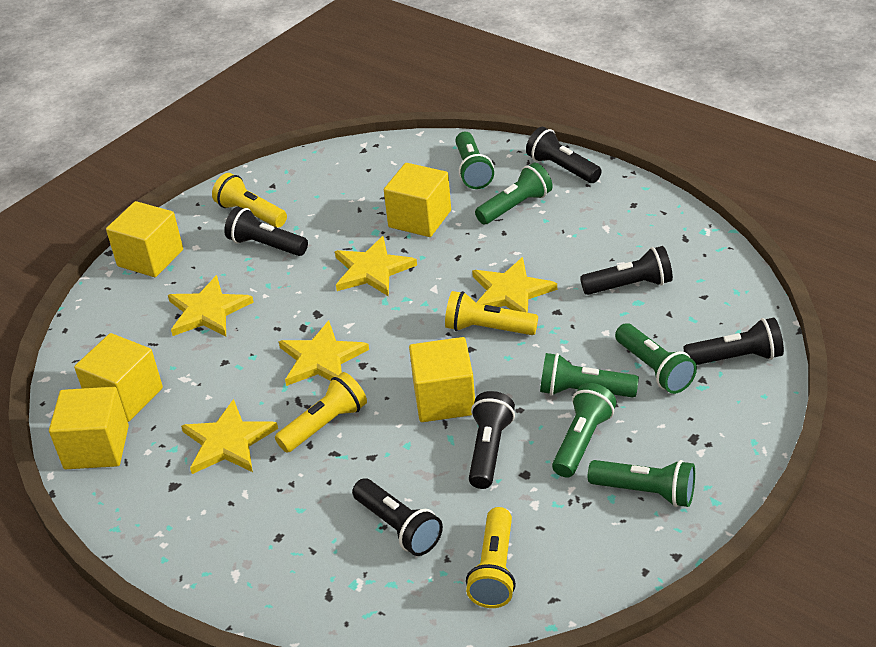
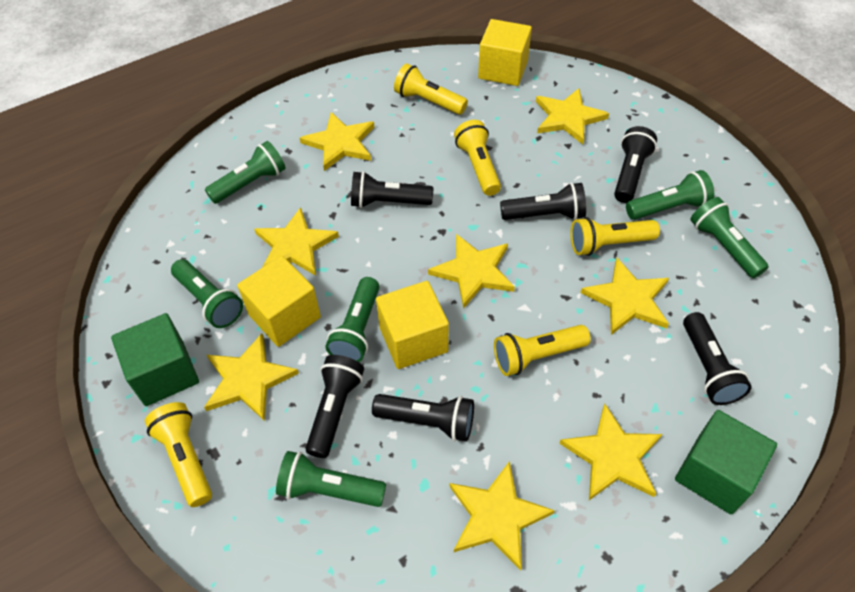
green cube: 0 -> 2
yellow cube: 5 -> 3
yellow flashlight: 4 -> 5
yellow star: 5 -> 8

